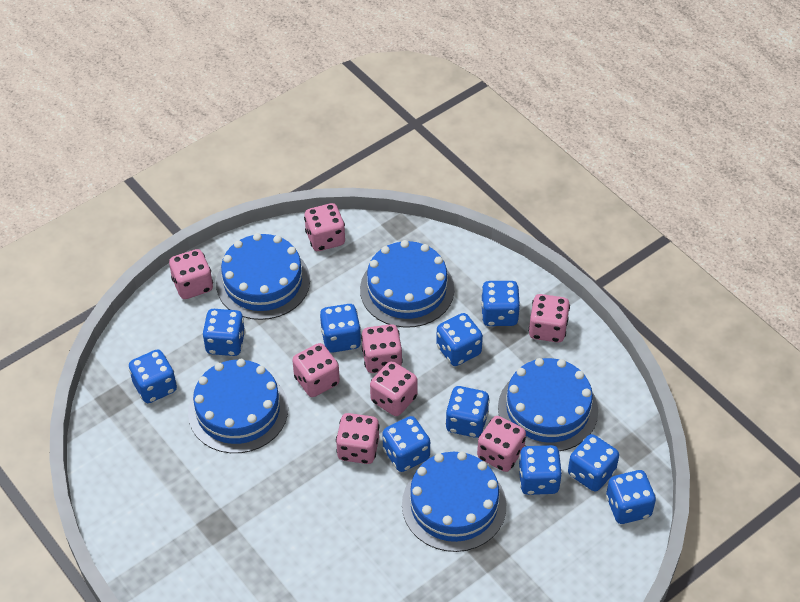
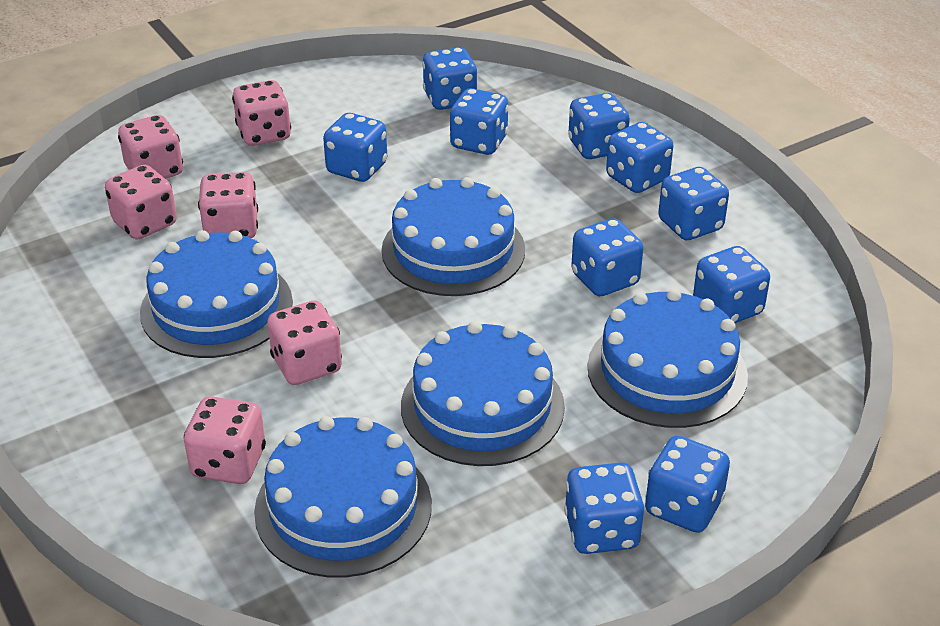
pink dice: 8 -> 6

